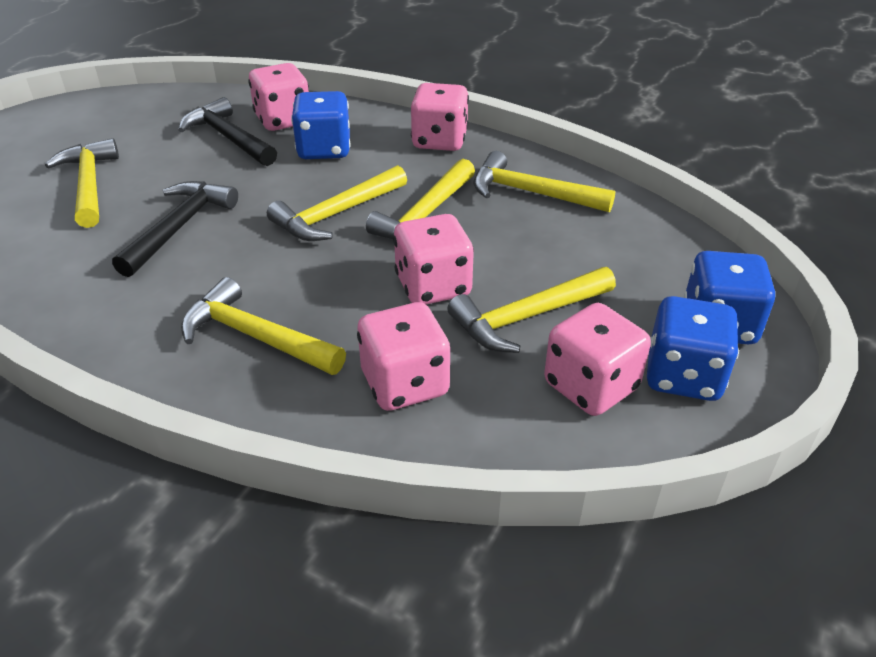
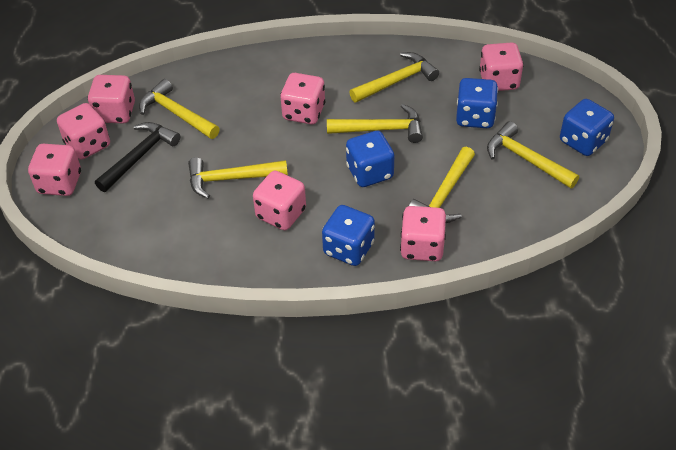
black hammer: 2 -> 1
blue dice: 3 -> 4
pink dice: 5 -> 7

